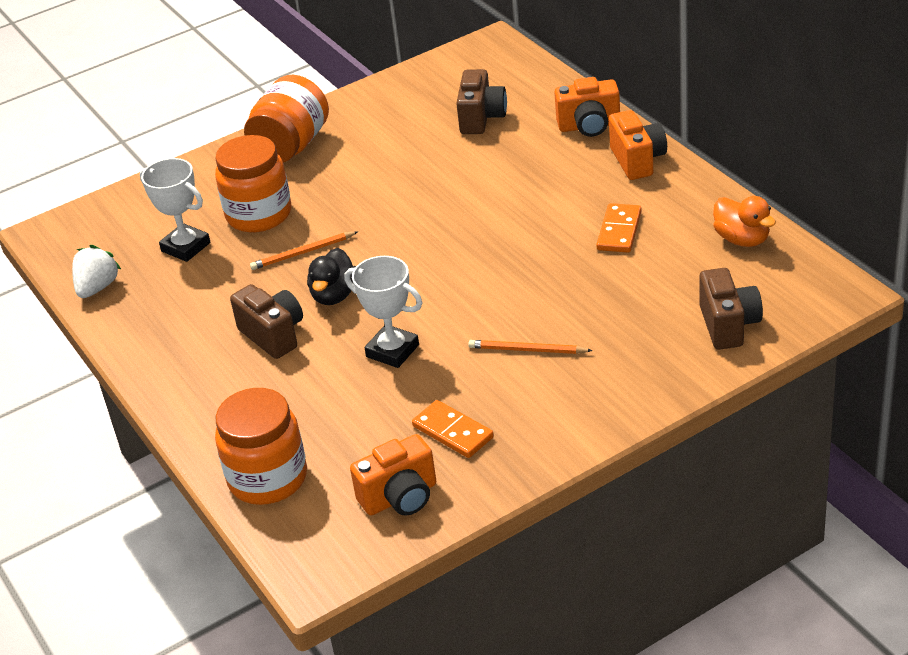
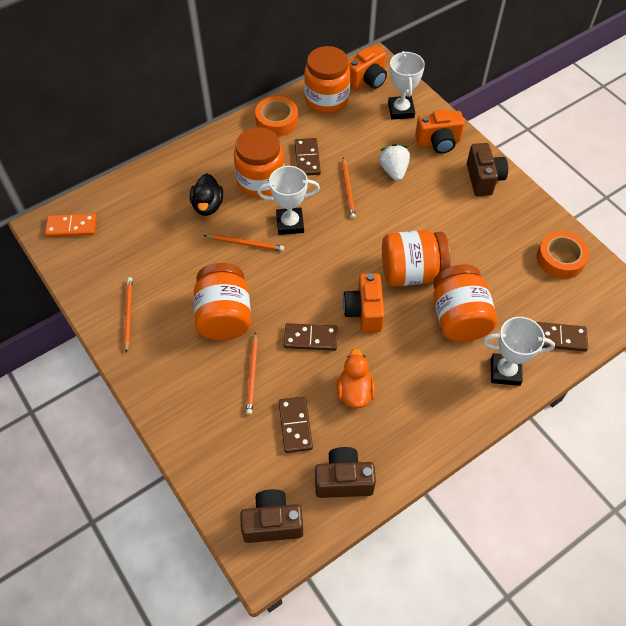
brown domino: 0 -> 4
orange domino: 2 -> 1
orange jar: 3 -> 5
orange pencil: 2 -> 4
orange tape: 0 -> 2
white trophy: 2 -> 3

